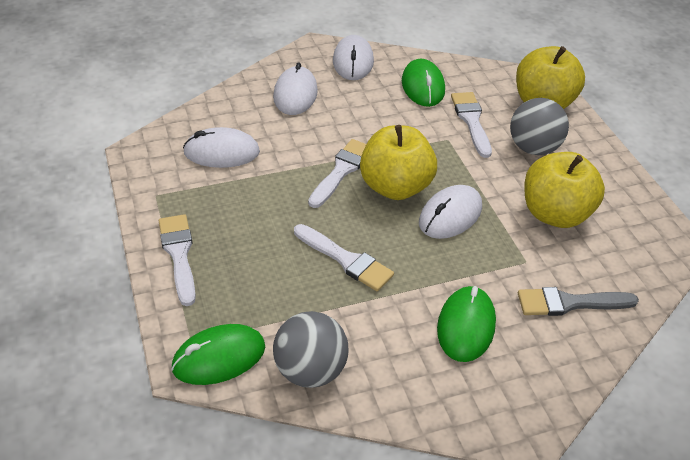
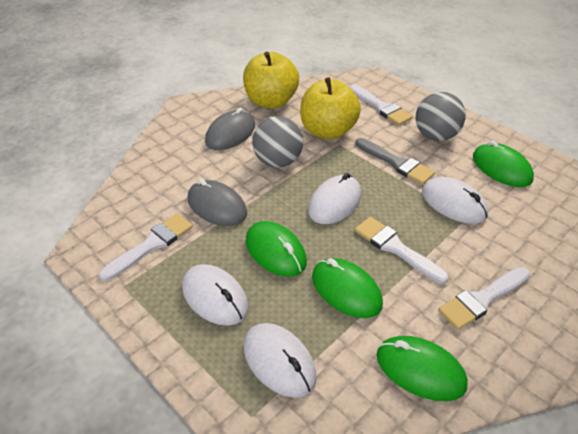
green mouse: 3 -> 4
grey mouse: 0 -> 2
yellow apple: 3 -> 2

